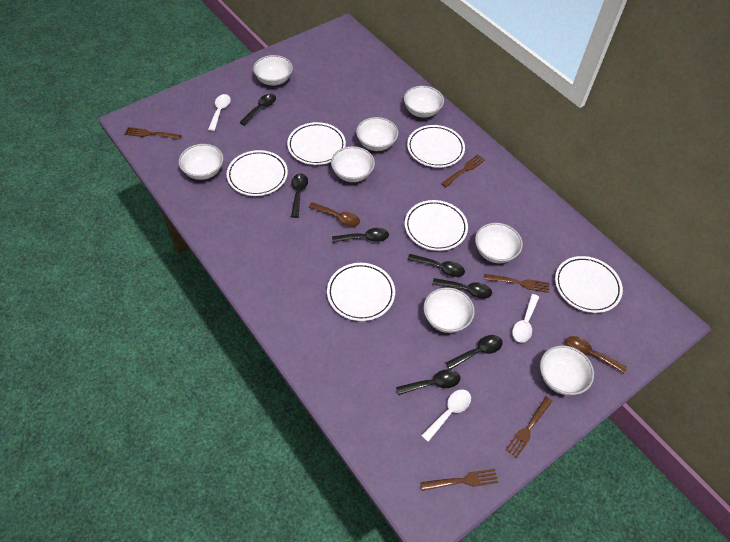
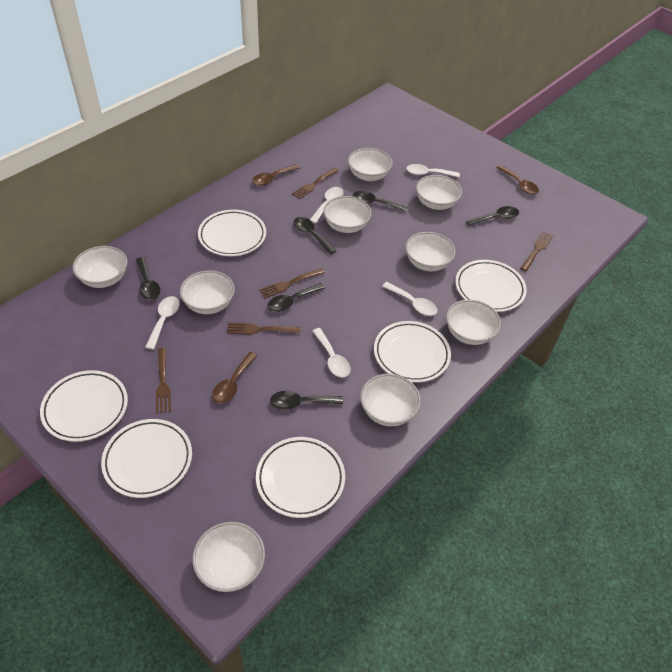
black spoon: 7 -> 6
brown spoon: 2 -> 3
white bowl: 8 -> 9
white spoon: 3 -> 5

